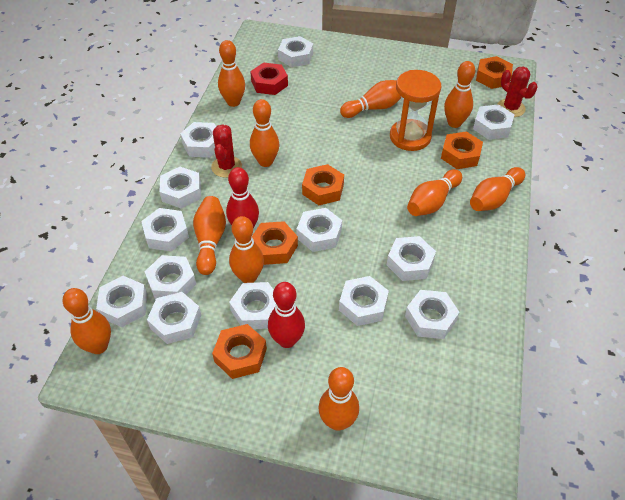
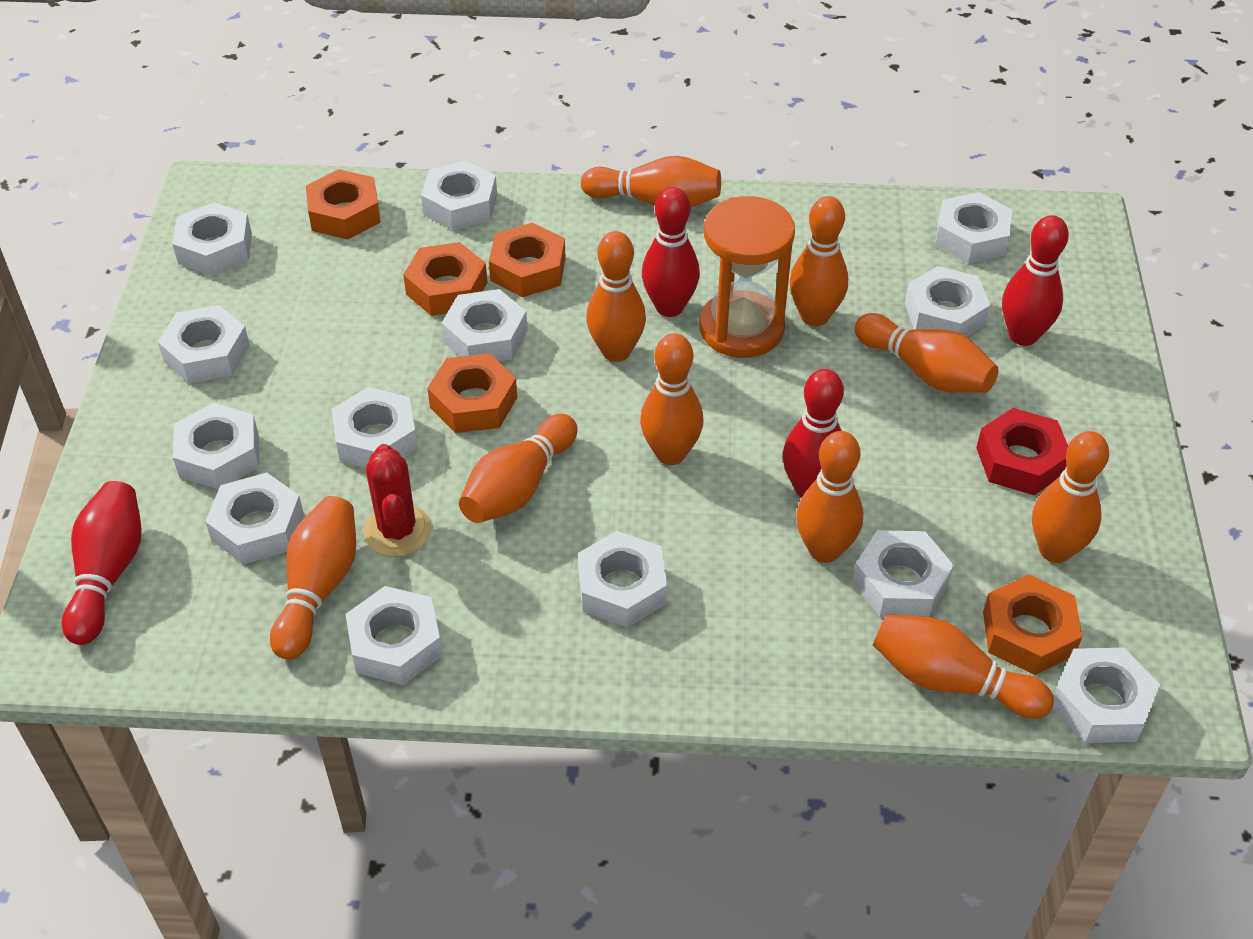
red bowling pin: 2 -> 4
red cactus: 2 -> 1

